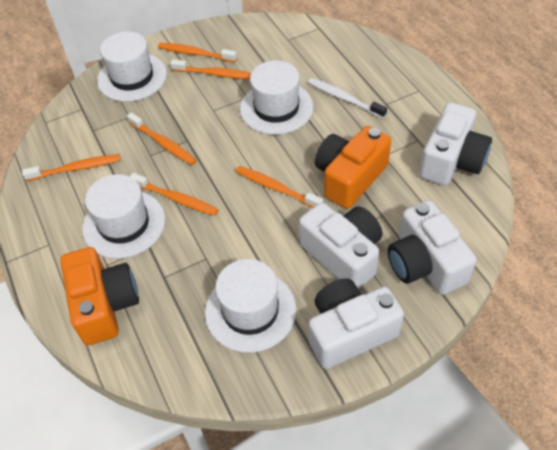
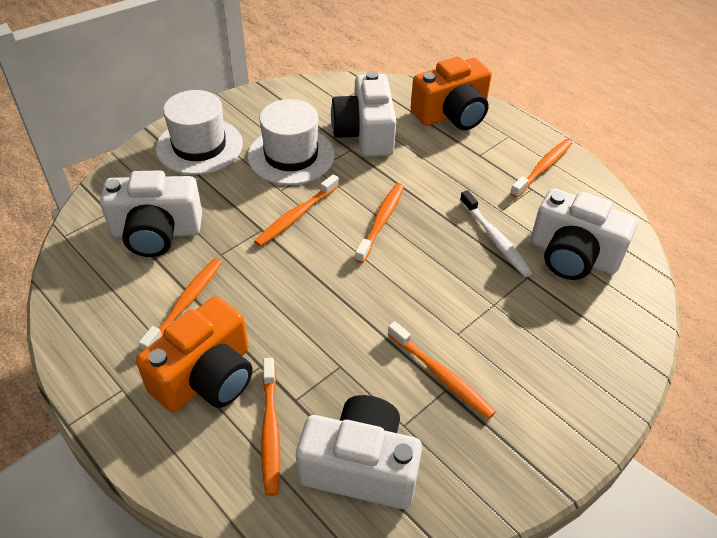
white hat: 4 -> 2

